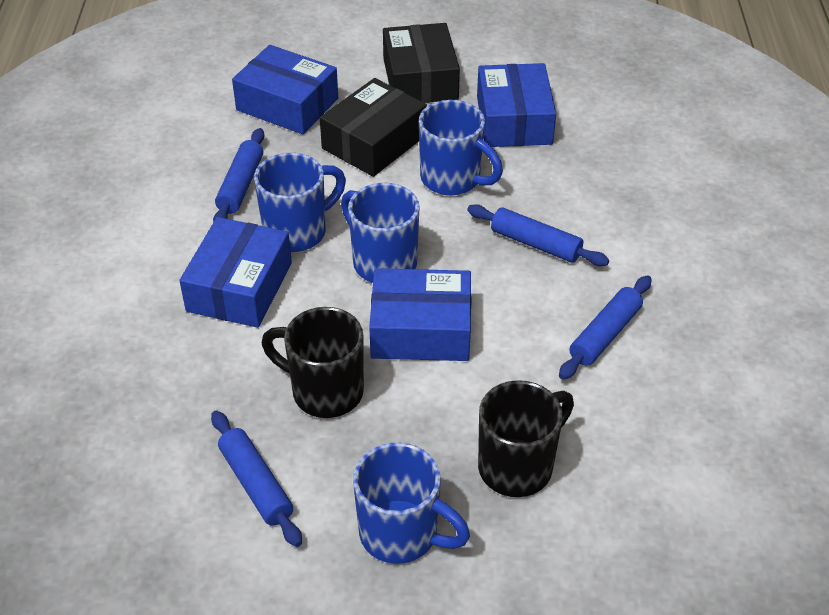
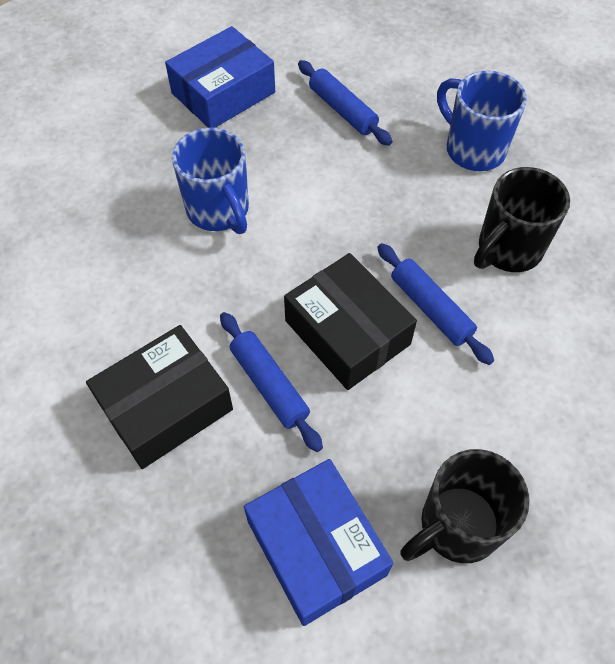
blue box: 4 -> 2
blue mug: 4 -> 2
blue rolling pin: 4 -> 3

